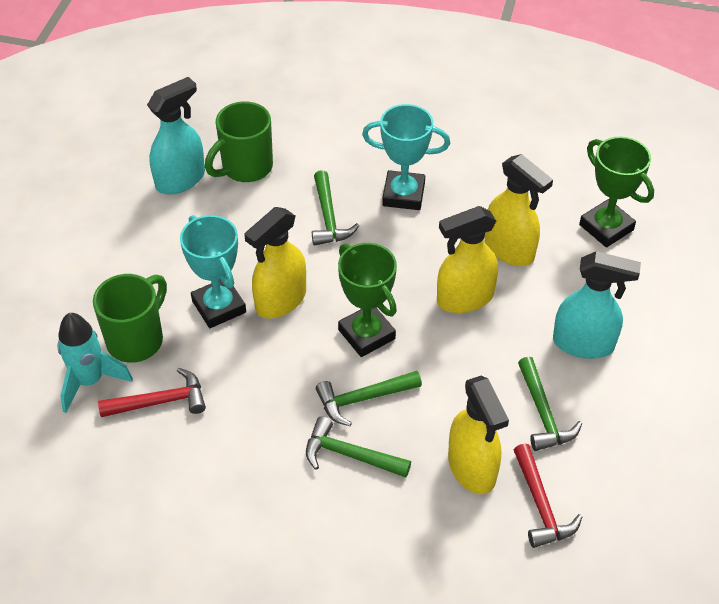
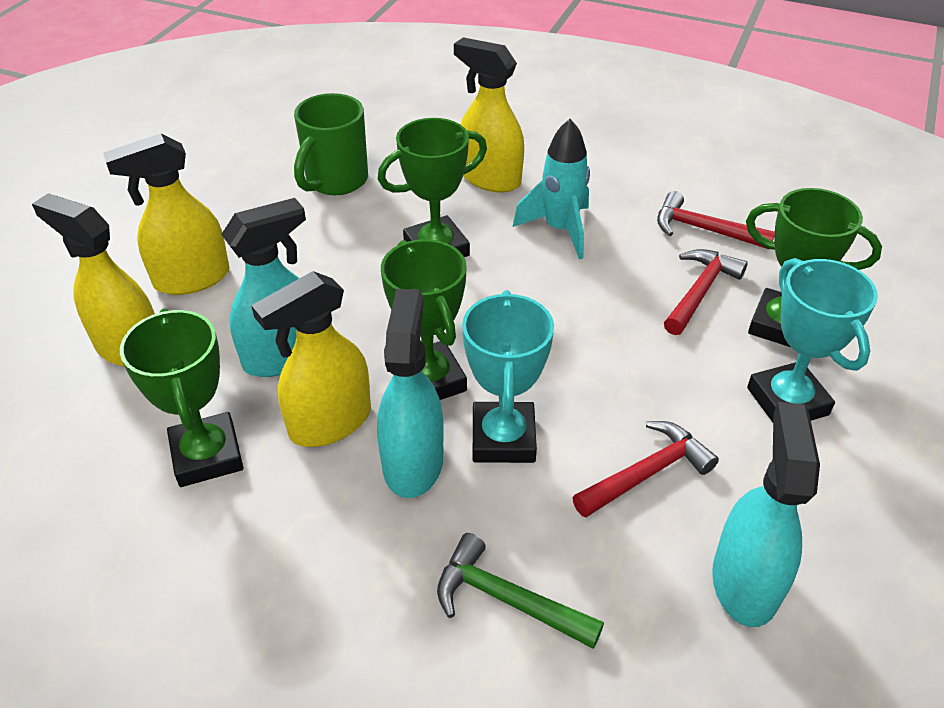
green hammer: 4 -> 1
green mug: 2 -> 1
green trophy: 2 -> 4
red hammer: 2 -> 3
turquoise spray bottle: 2 -> 3

